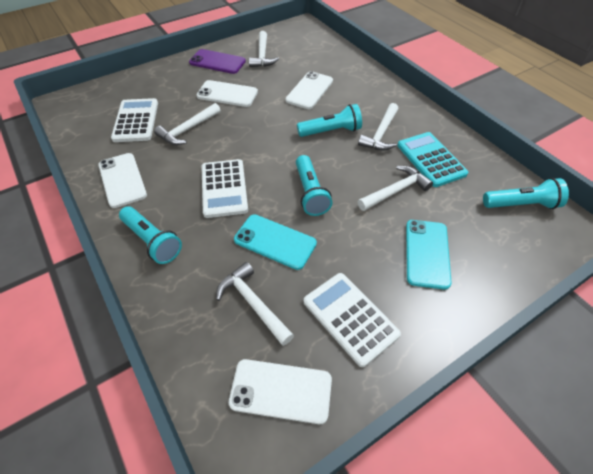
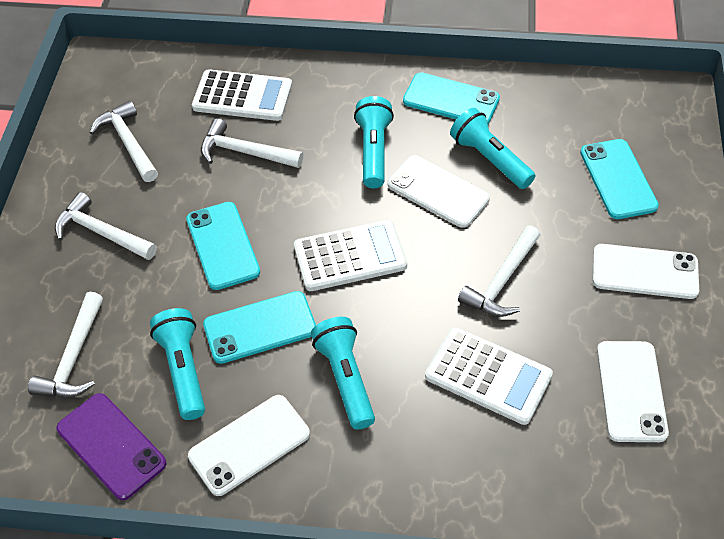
turquoise calculator: 1 -> 0
turquoise phone: 2 -> 4

